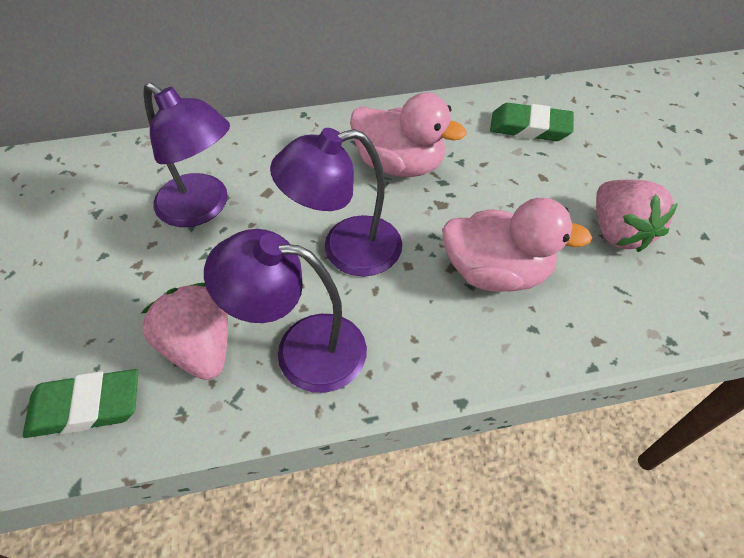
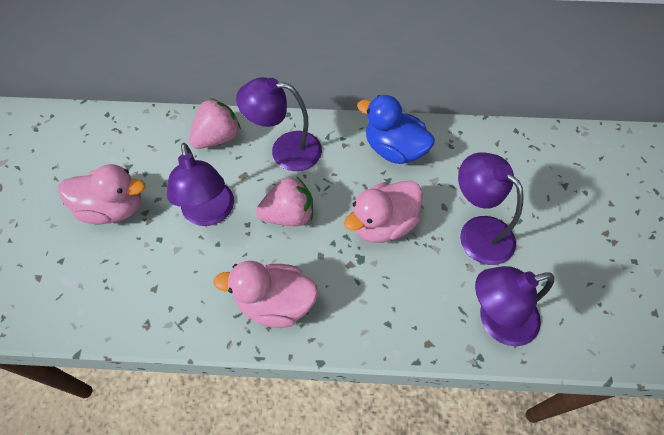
blue duck: 0 -> 1
green eraser: 2 -> 0
pink duck: 2 -> 3
purple lamp: 3 -> 4

